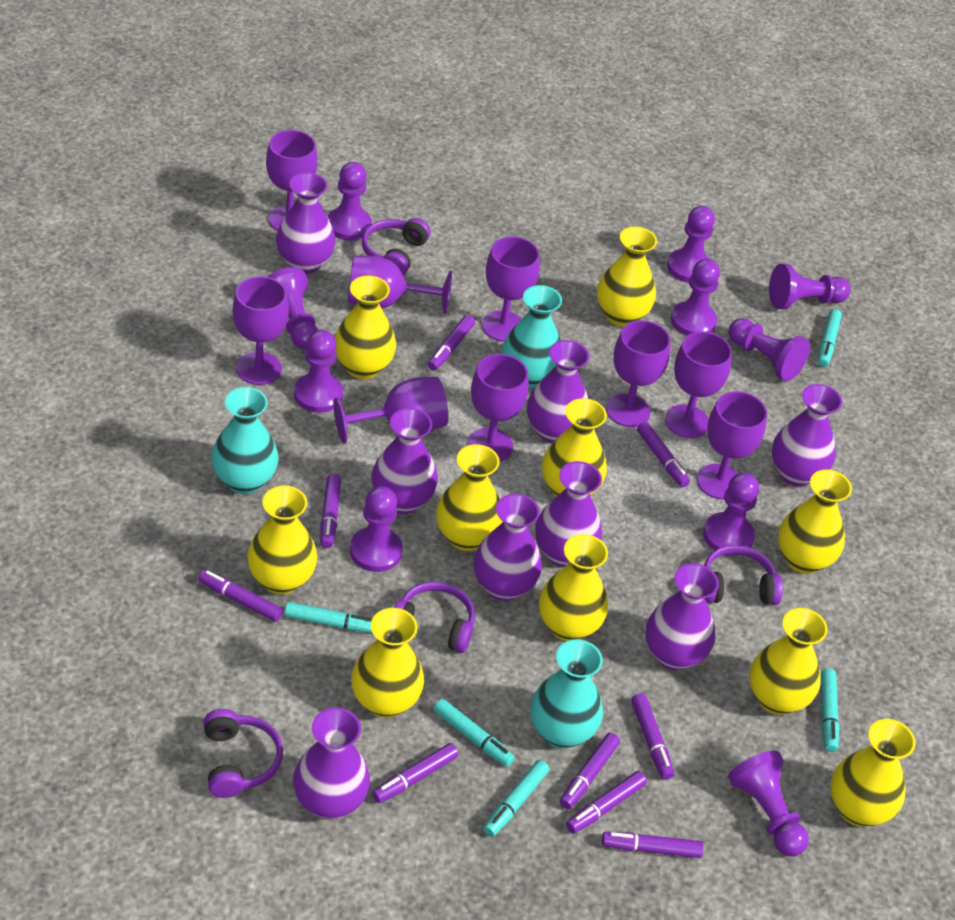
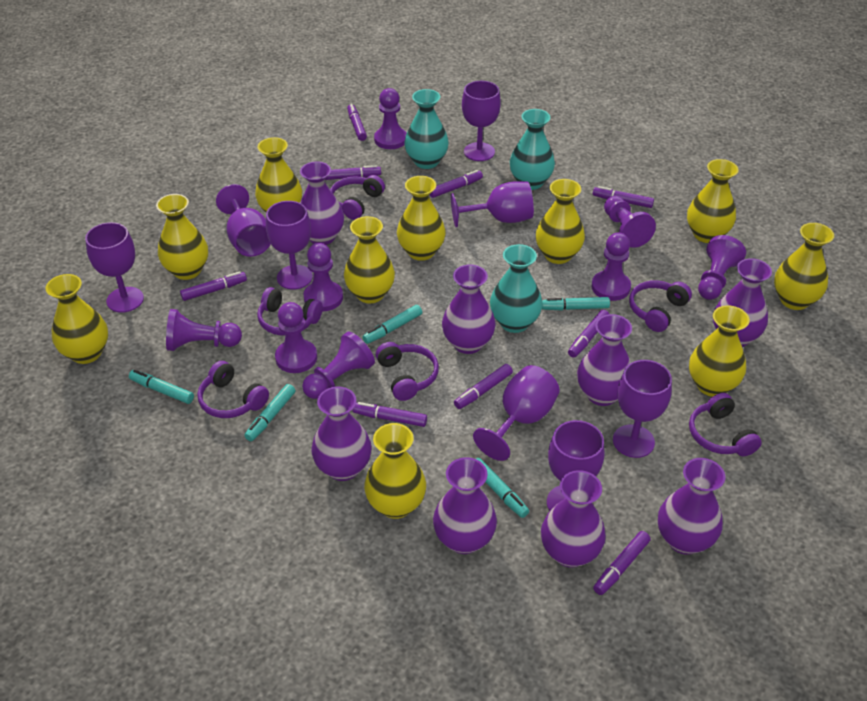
purple goblet: 9 -> 8
purple headphones: 4 -> 6
purple pawn: 10 -> 8

